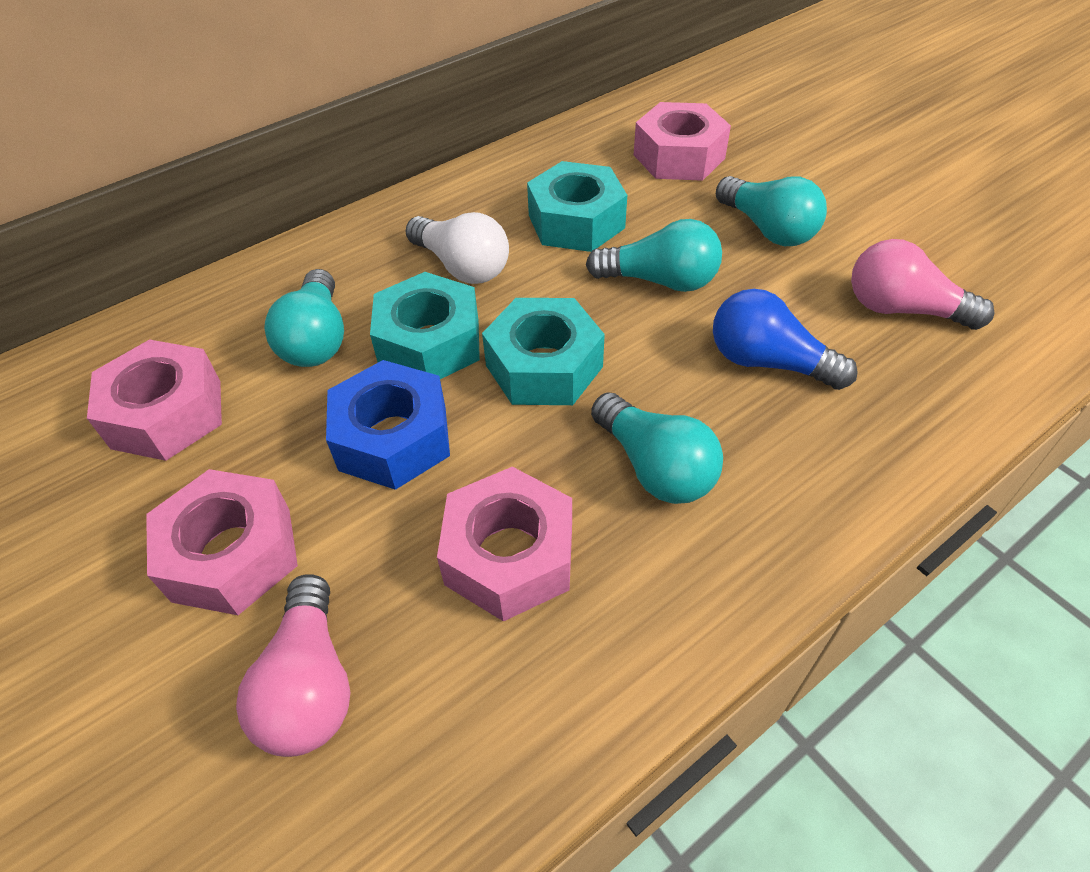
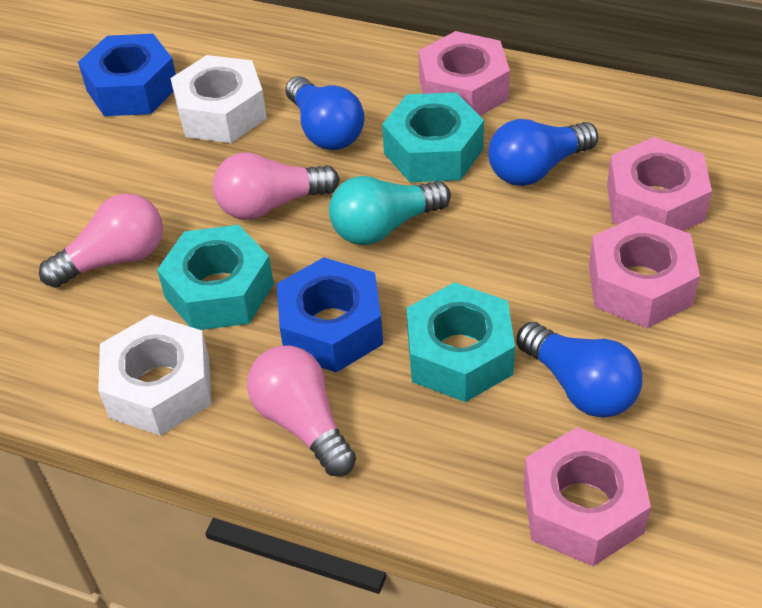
blue light bulb: 1 -> 3
blue nut: 1 -> 2
pink light bulb: 2 -> 3
turquoise light bulb: 4 -> 1
white light bulb: 1 -> 0
white nut: 0 -> 2

